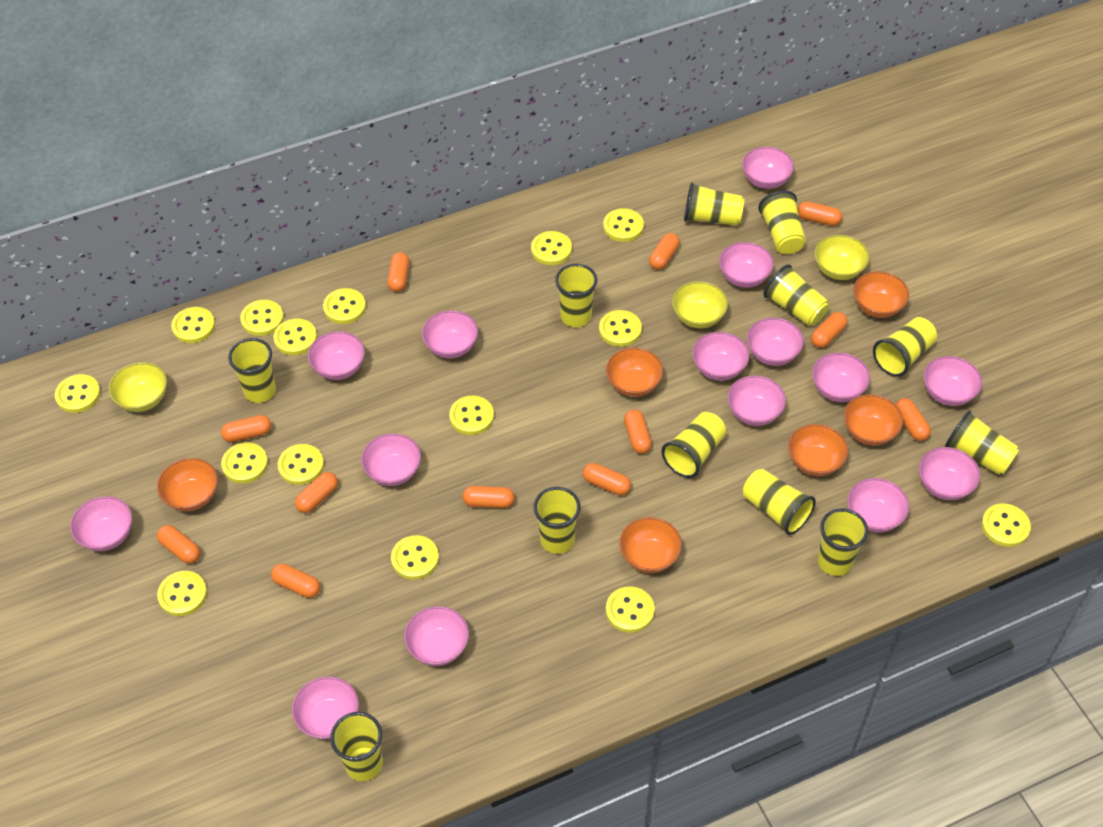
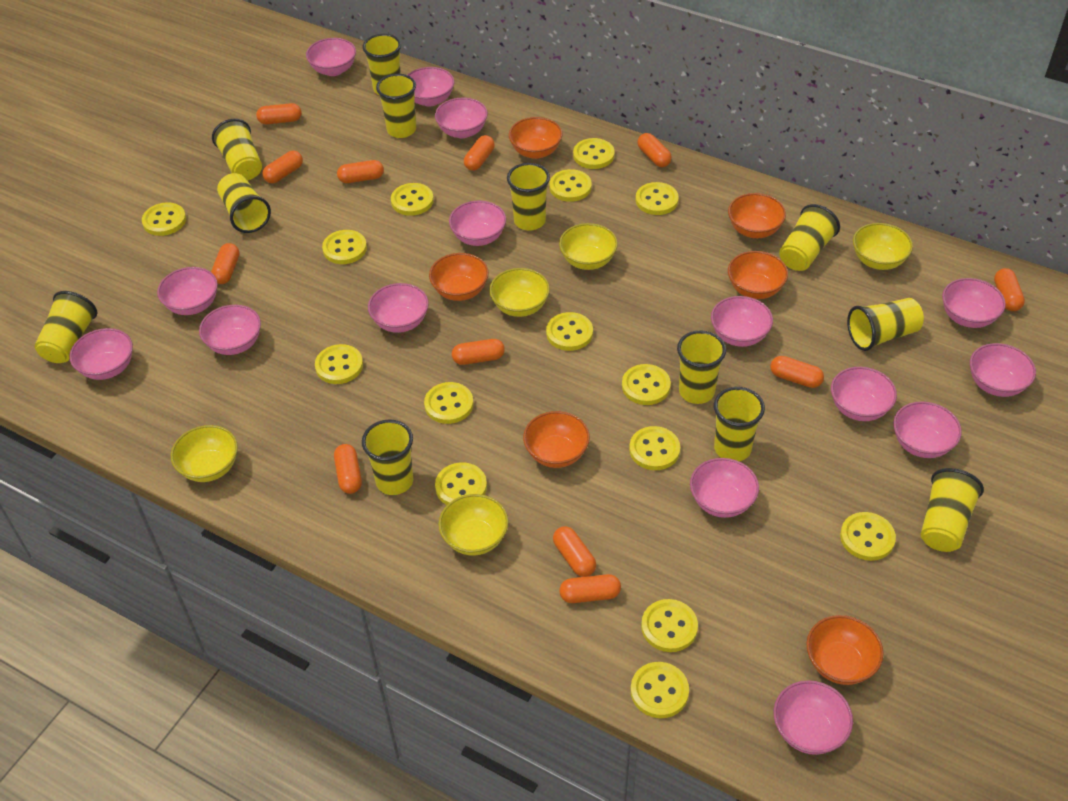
yellow bowl: 3 -> 5

